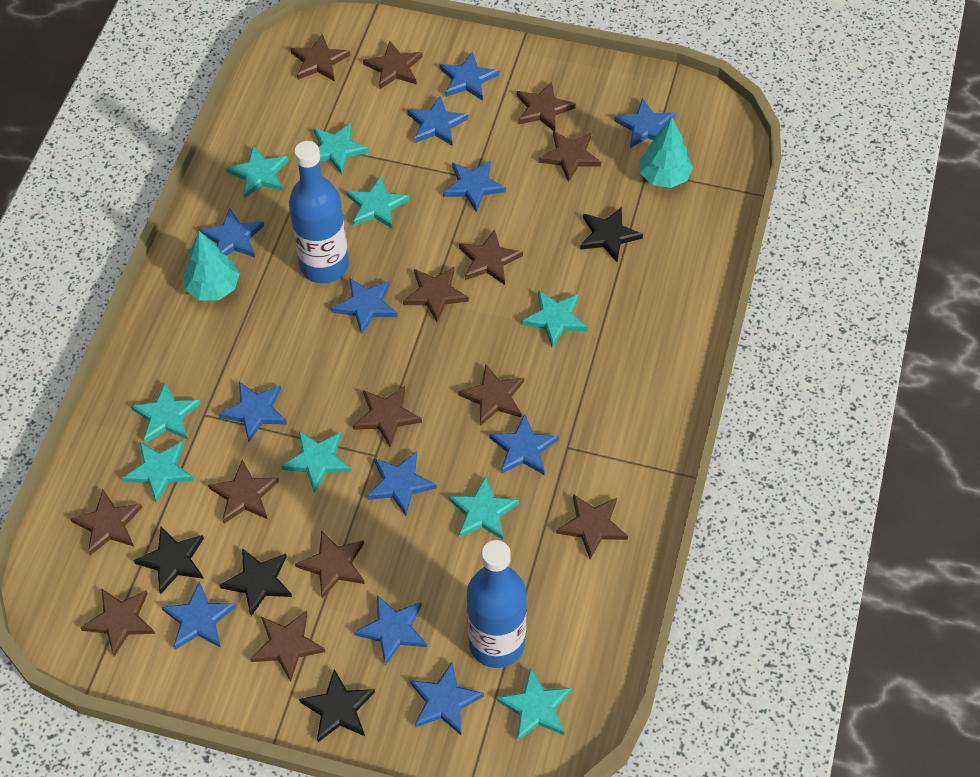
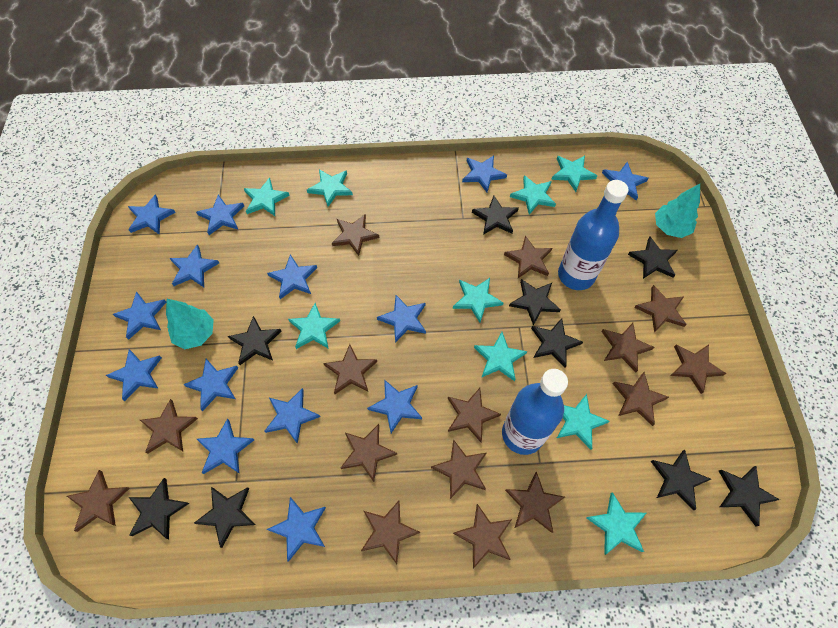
black star: 4 -> 9
blue star: 12 -> 14
brown star: 14 -> 15

